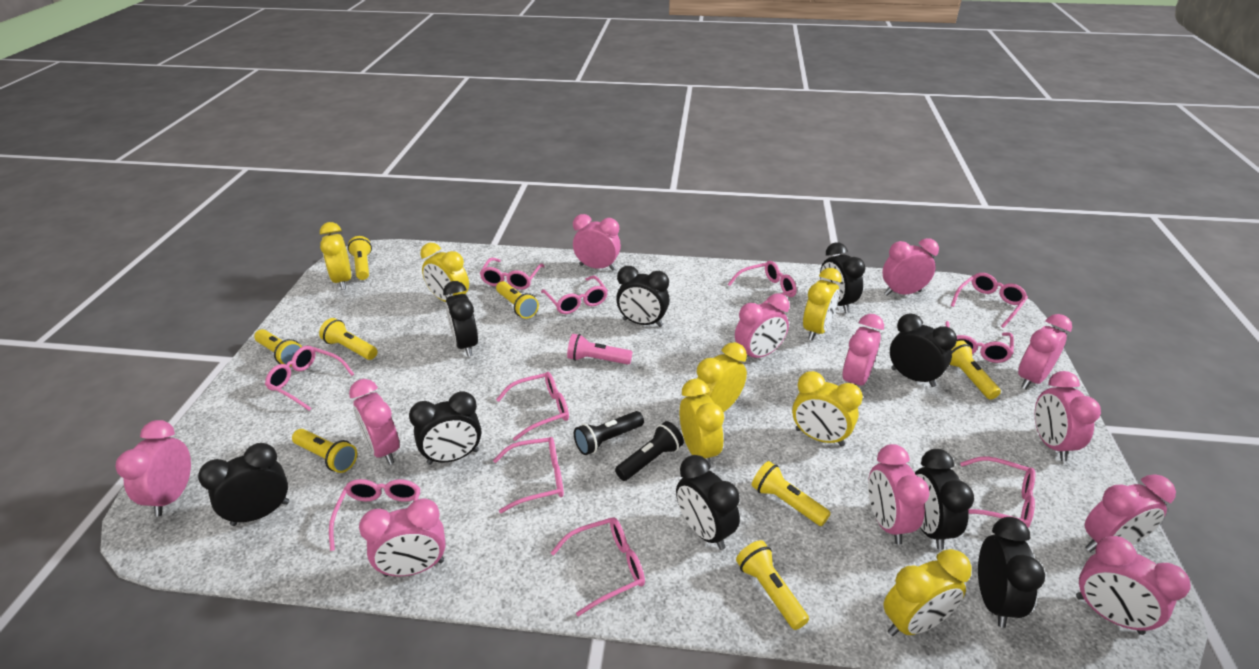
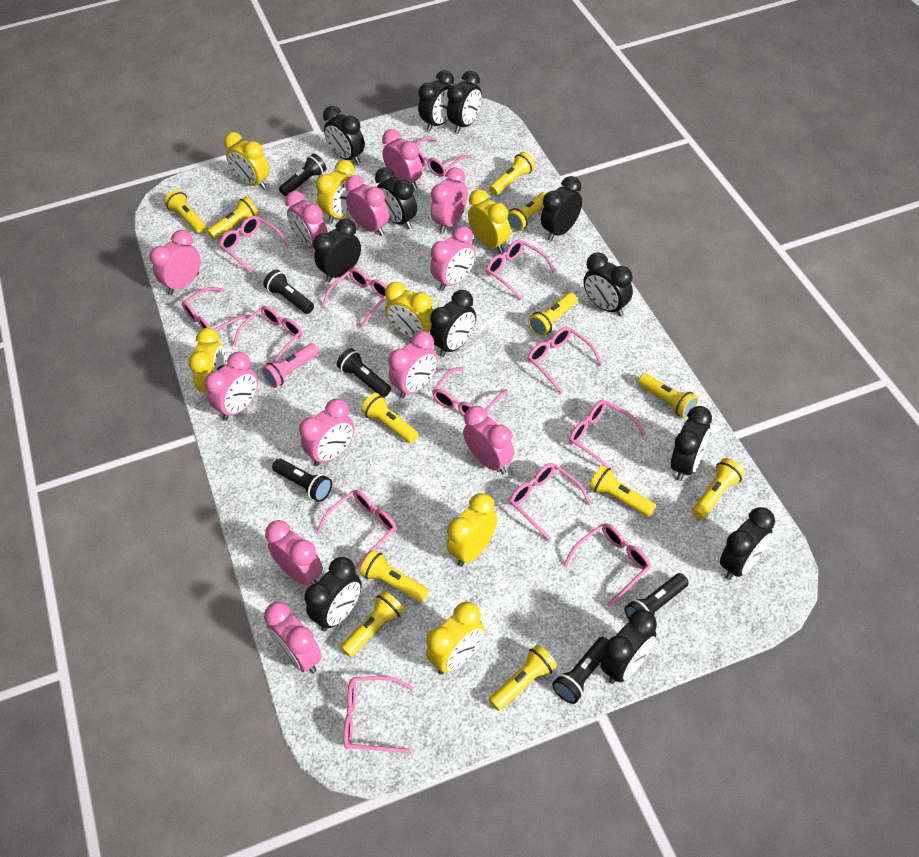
black clock: 9 -> 12
black flashlight: 2 -> 6
pink glasses: 11 -> 13
yellow flashlight: 8 -> 12

